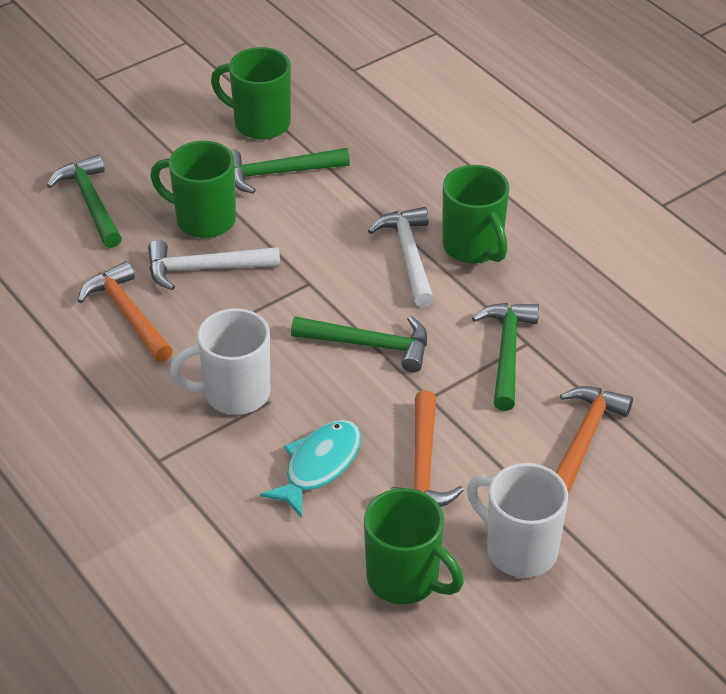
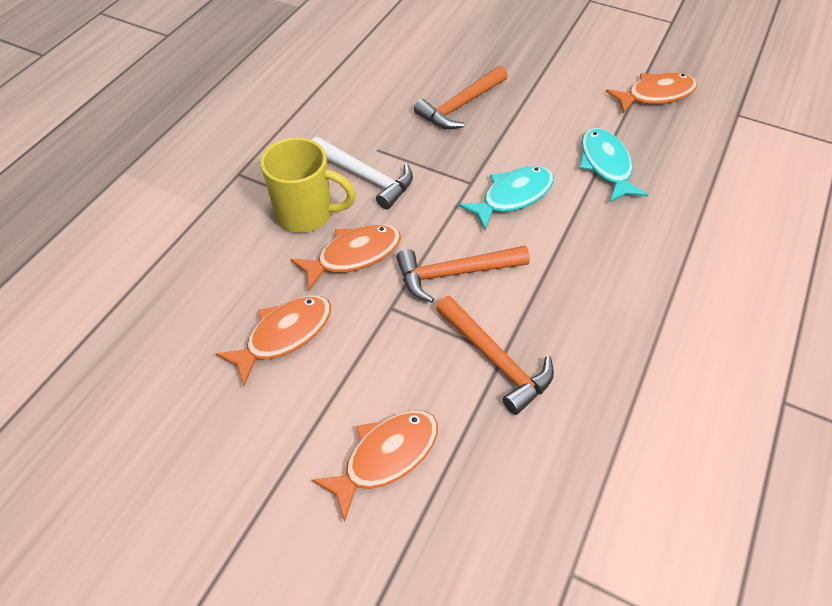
green hammer: 4 -> 0
green mug: 4 -> 0
orange fish: 0 -> 4
turquoise fish: 1 -> 2
white hammer: 2 -> 1
white mug: 2 -> 0
yellow mug: 0 -> 1

